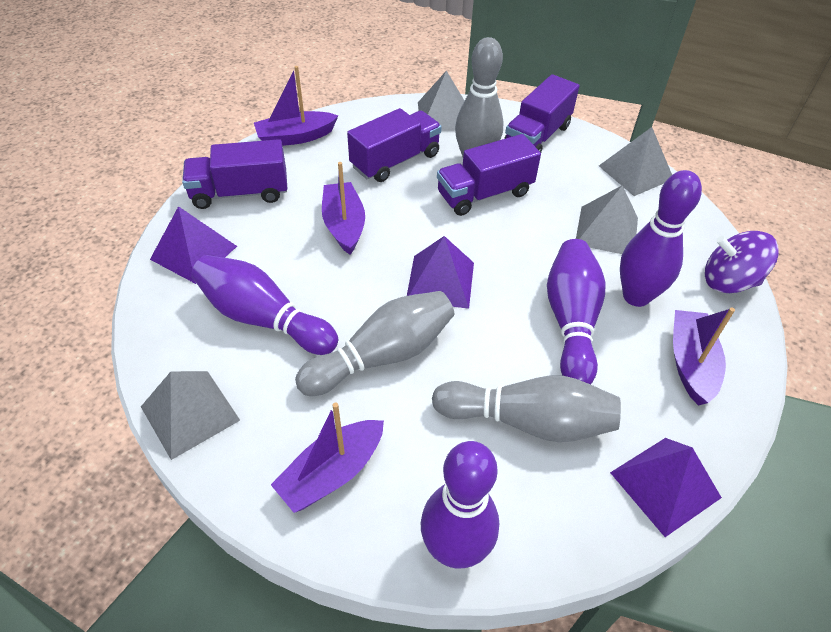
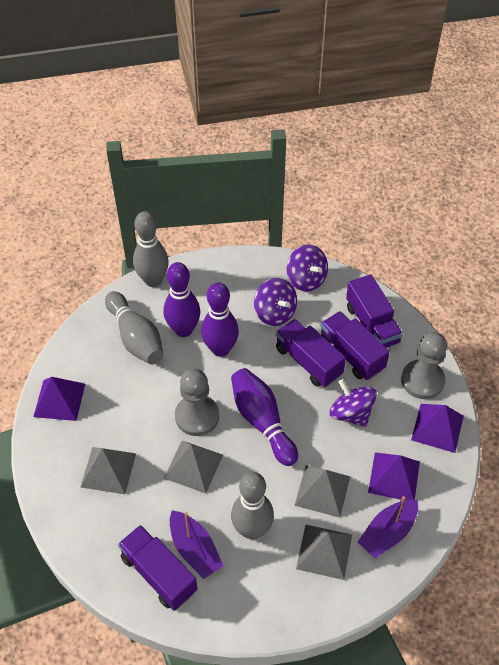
grey pawn: 0 -> 2
purple boat: 4 -> 2
purple bowling pin: 4 -> 3
purple spinning top: 1 -> 3

